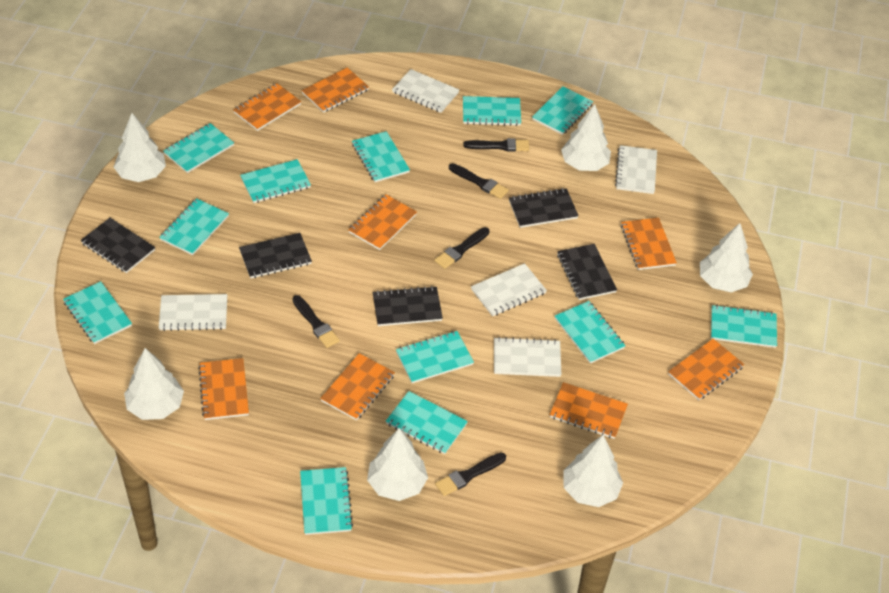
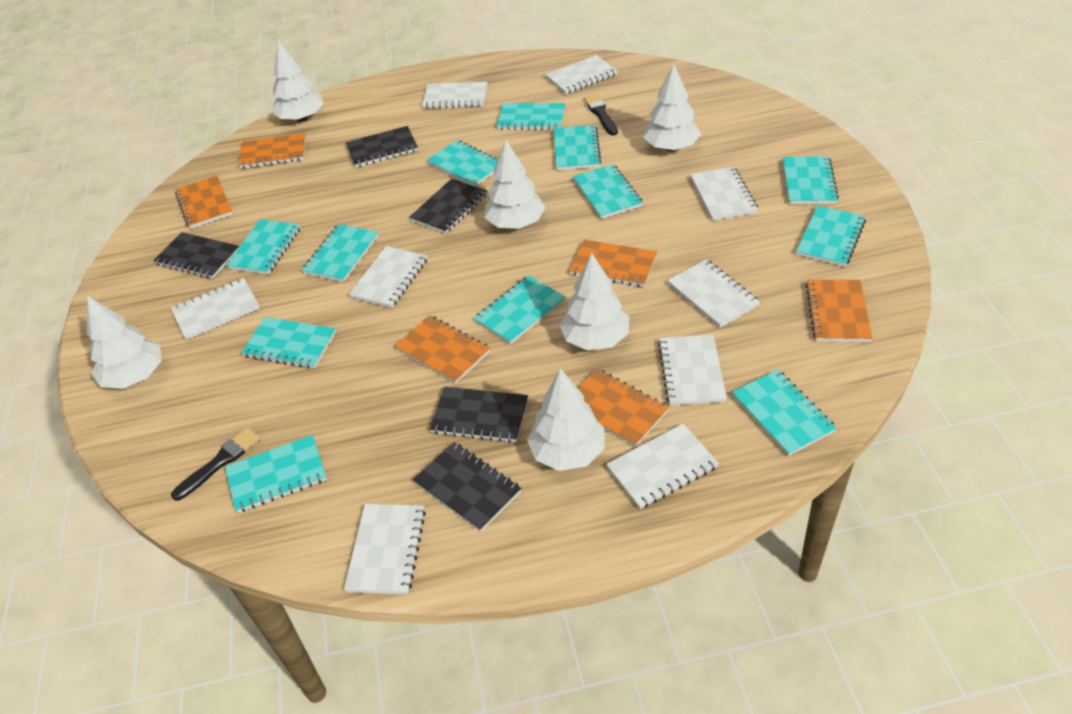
black brush: 5 -> 2
orange notebook: 8 -> 6
white notebook: 5 -> 9

